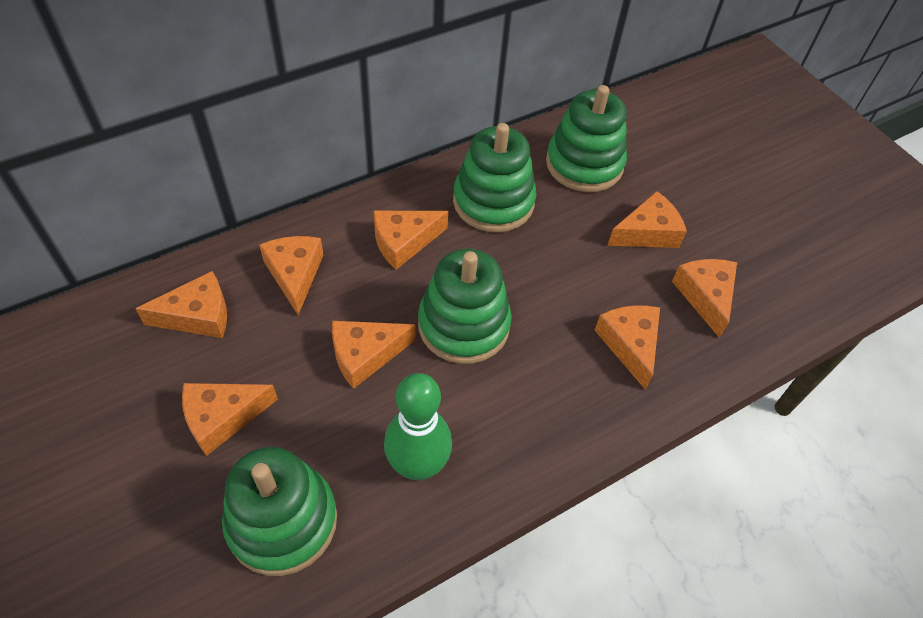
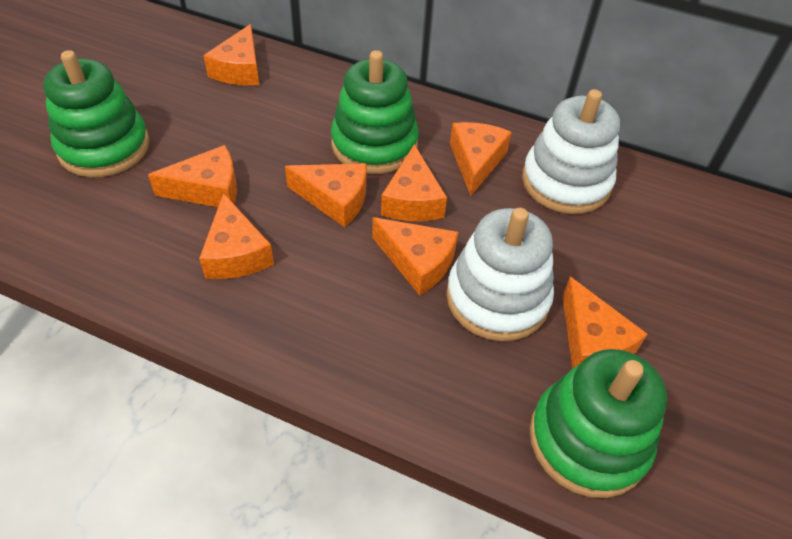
green bowling pin: 1 -> 0
green stacking toy: 4 -> 3
white stacking toy: 0 -> 2

